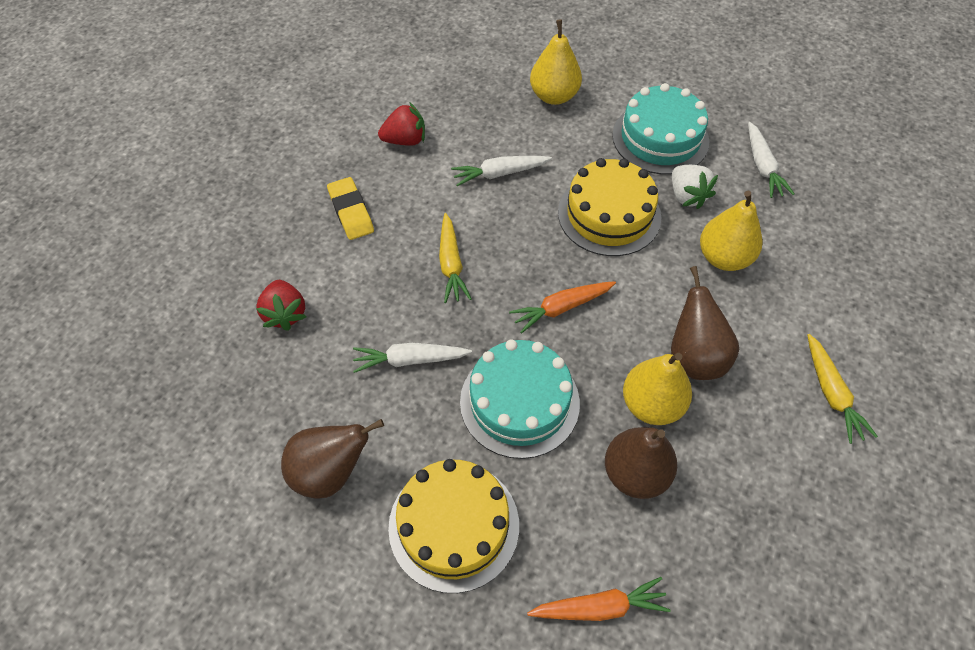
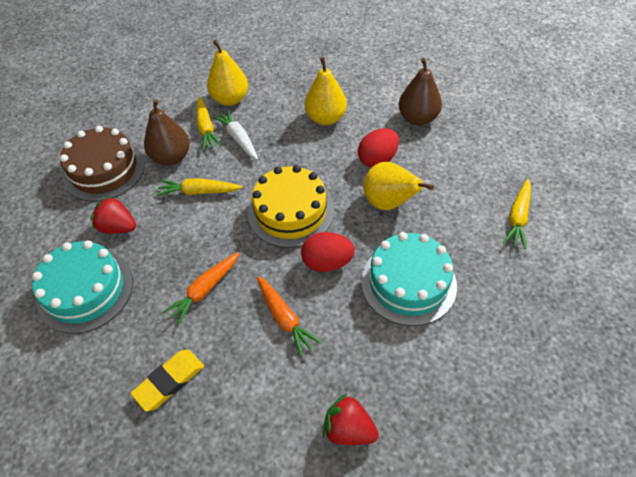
brown cake: 0 -> 1
brown pear: 3 -> 2
red egg: 0 -> 2
white carrot: 3 -> 1
white strawberry: 1 -> 0
yellow cake: 2 -> 1
yellow carrot: 2 -> 3

